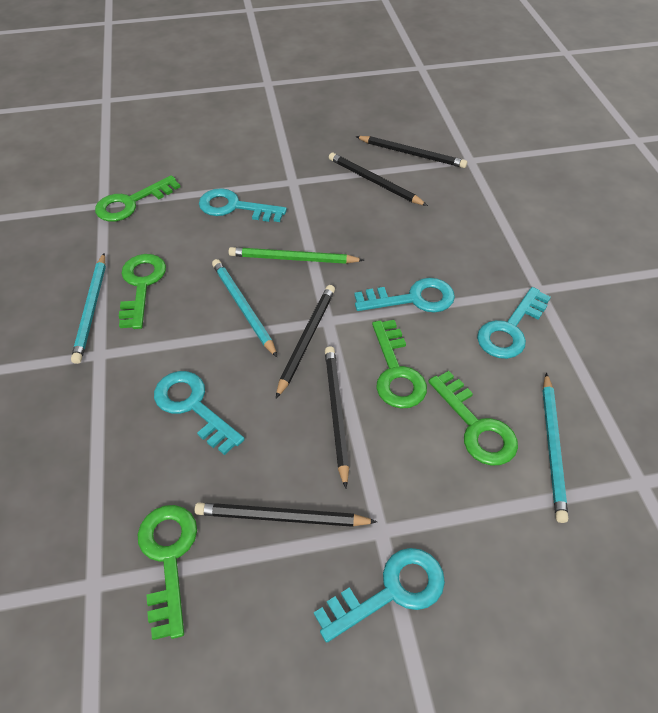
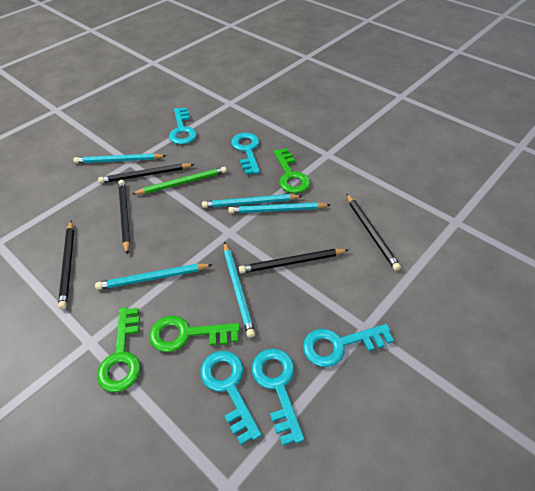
green key: 5 -> 3
turquoise pencil: 3 -> 5

